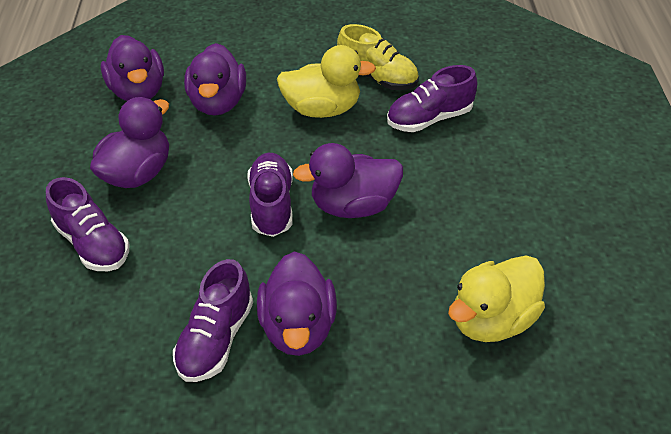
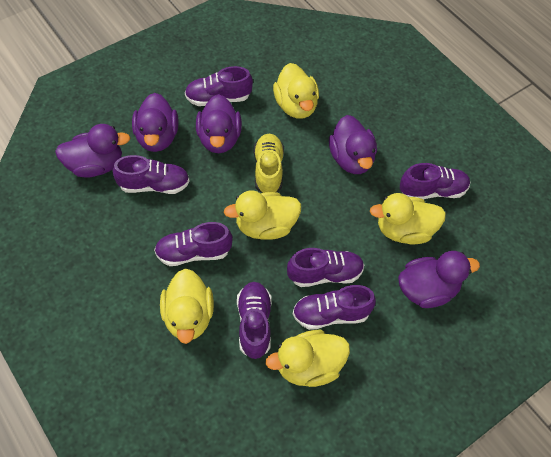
purple shoe: 4 -> 7
yellow duck: 2 -> 5

